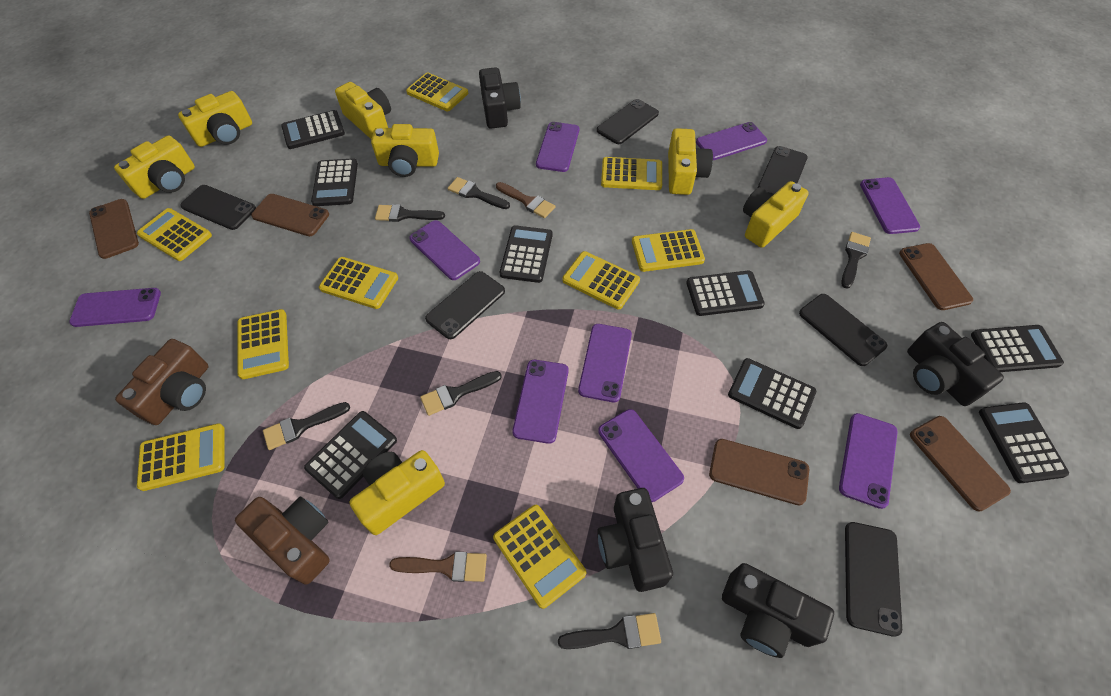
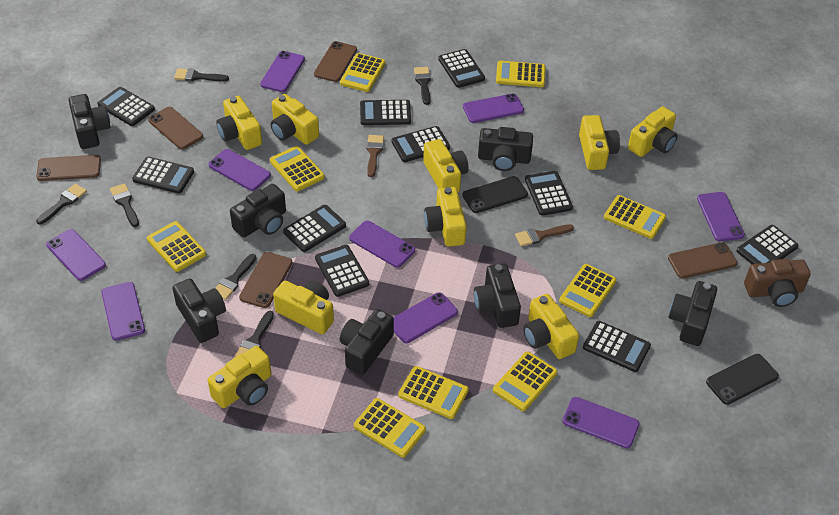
black calculator: 8 -> 10
black camera: 4 -> 7
black phone: 6 -> 2
brown camera: 2 -> 1
yellow camera: 7 -> 9

